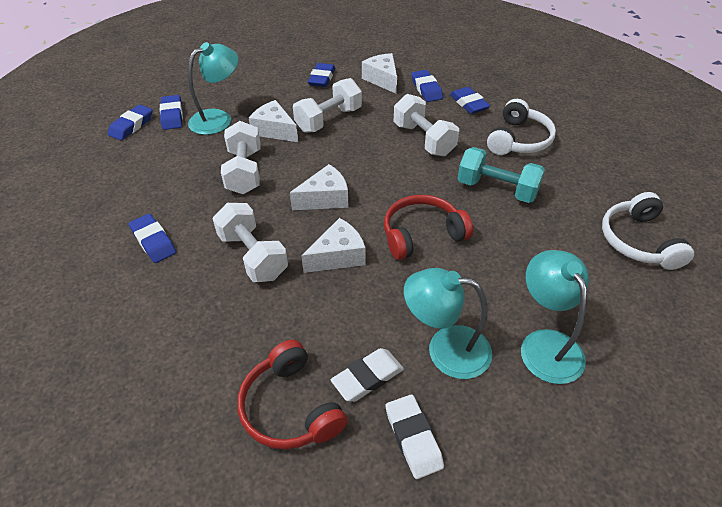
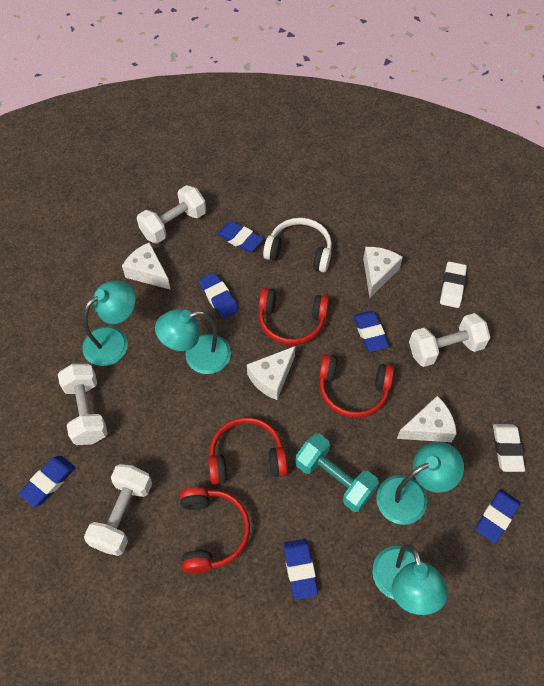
red headphones: 2 -> 4
turquoise lamp: 3 -> 4
white headphones: 2 -> 1

